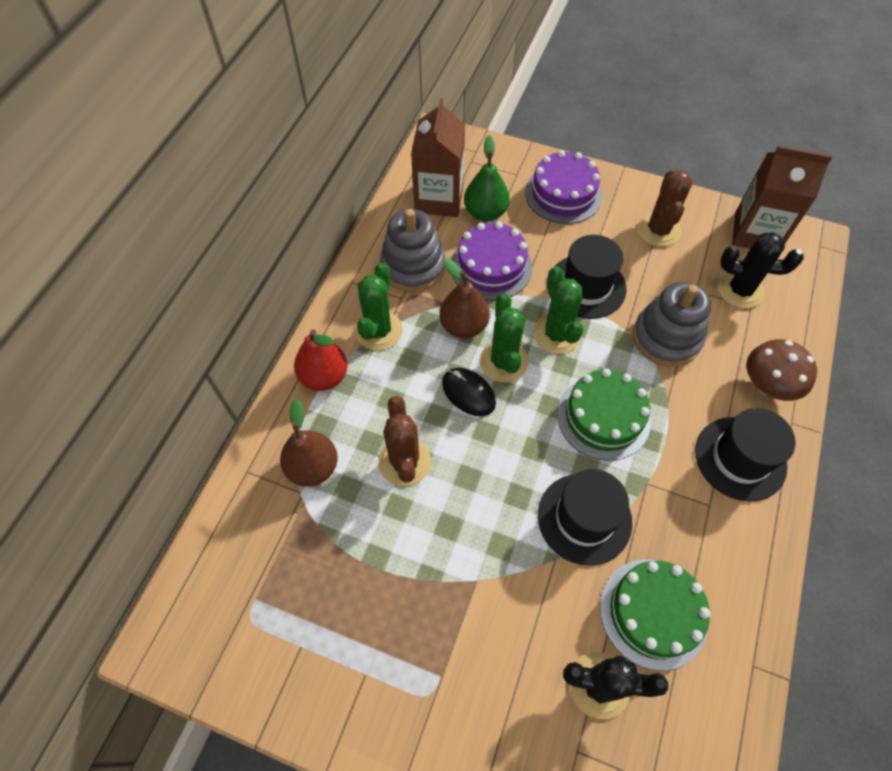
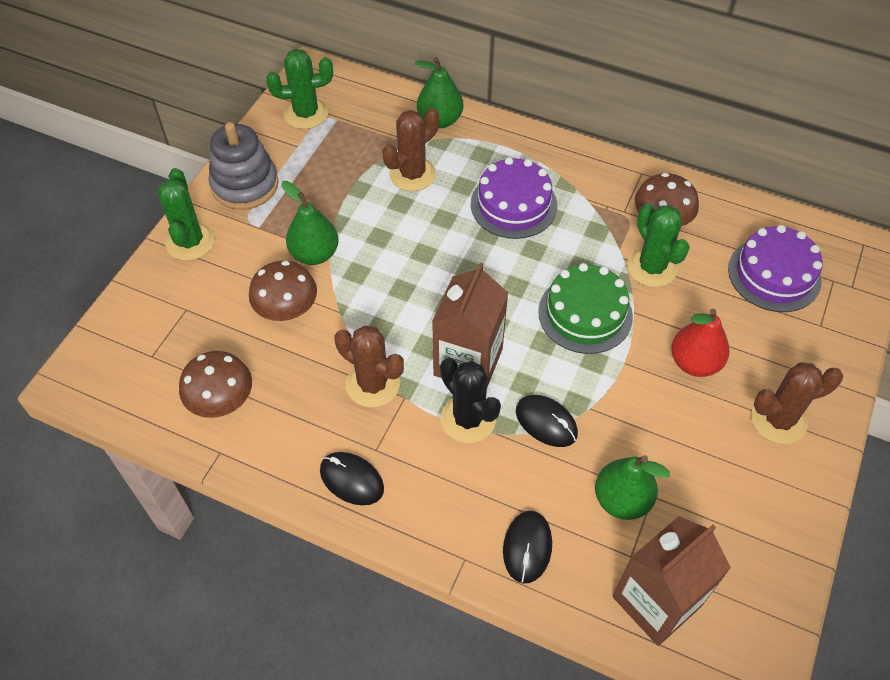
black cactus: 2 -> 1
black hat: 3 -> 0
black mouse: 1 -> 3
brown cactus: 2 -> 3
brown mushroom: 1 -> 3
brown pear: 2 -> 0
green cake: 2 -> 1
green pear: 1 -> 3
grey stacking toy: 2 -> 1

